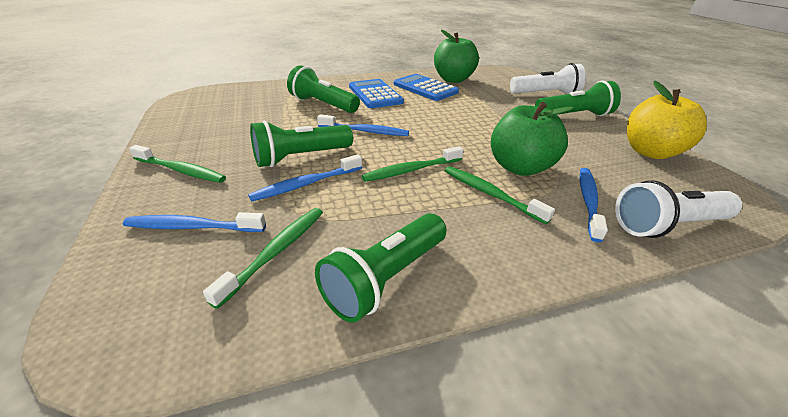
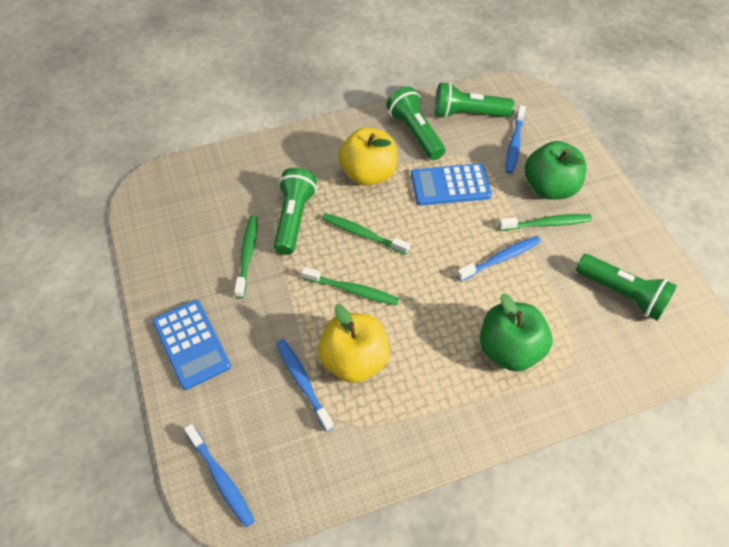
white flashlight: 2 -> 0
yellow apple: 1 -> 2

